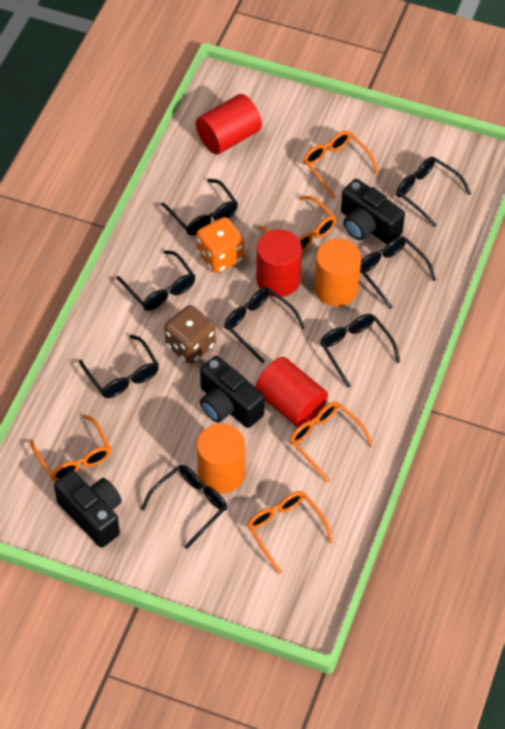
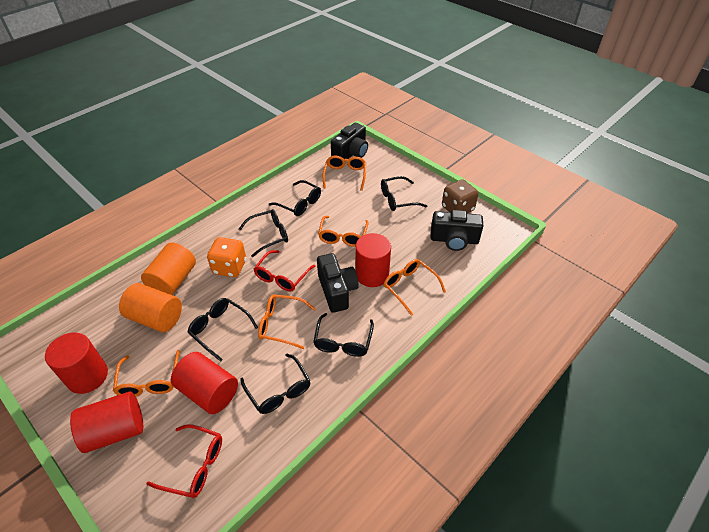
black glasses: 8 -> 6
red cylinder: 3 -> 4
red glasses: 0 -> 2

